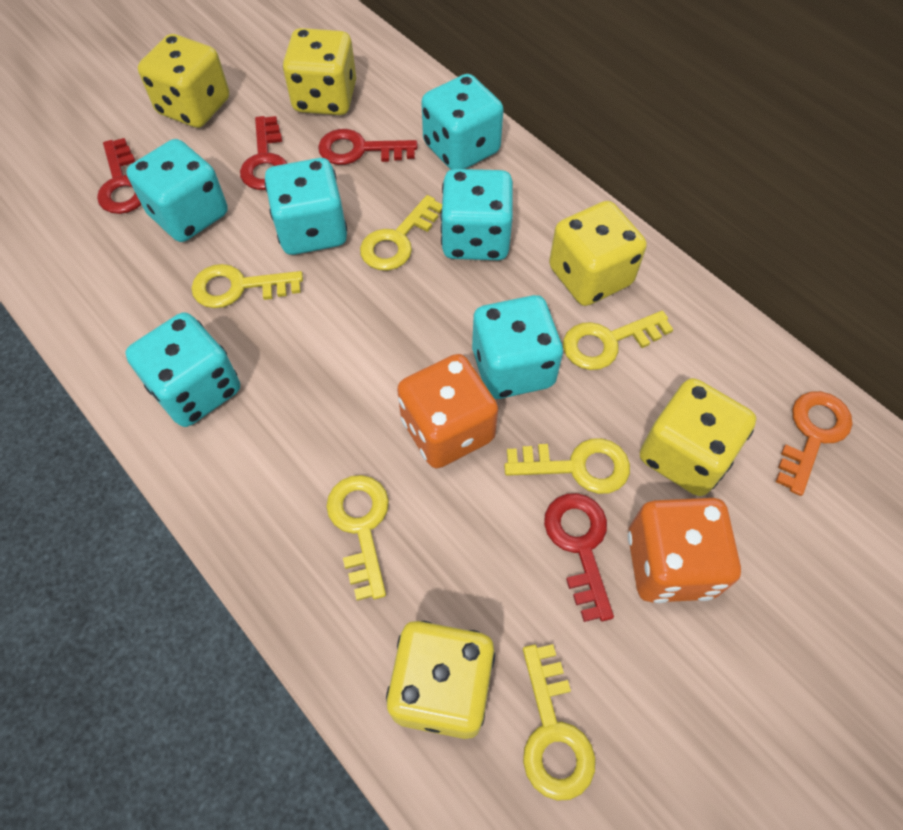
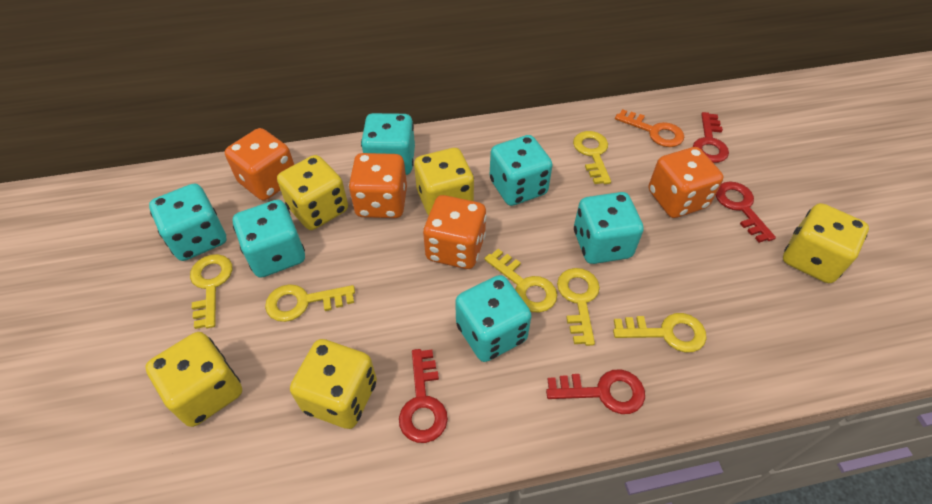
orange dice: 2 -> 4

